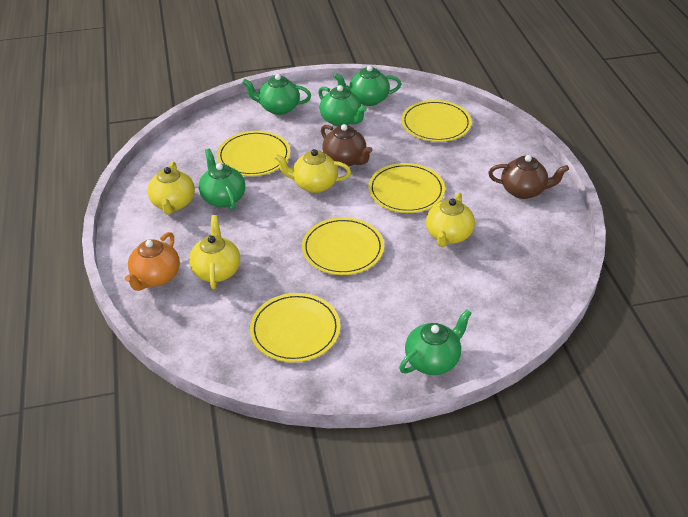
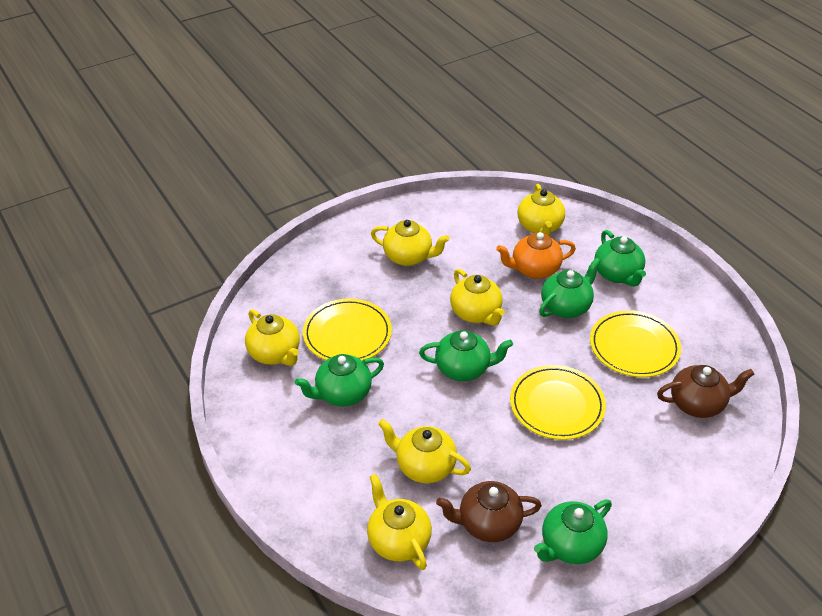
yellow plate: 5 -> 3
yellow teapot: 4 -> 6

